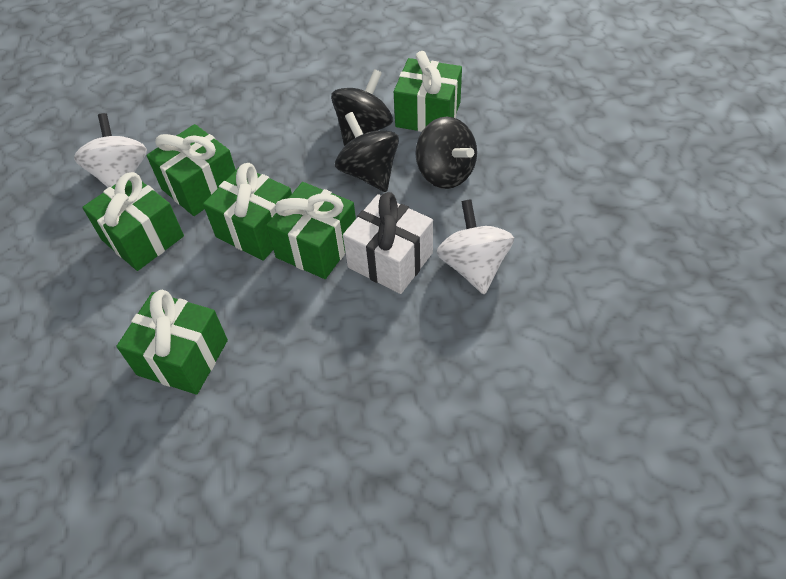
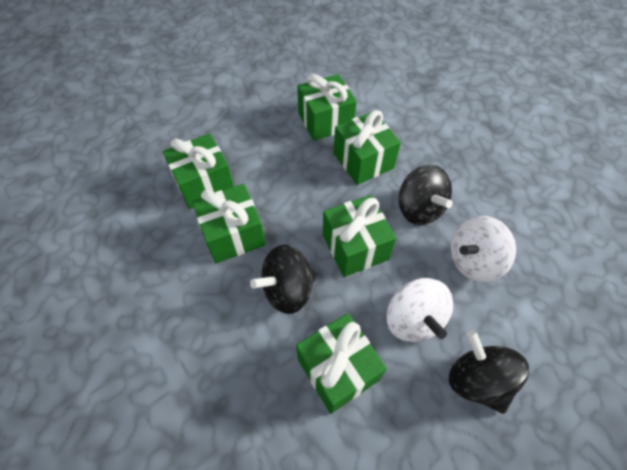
white gift: 1 -> 0

